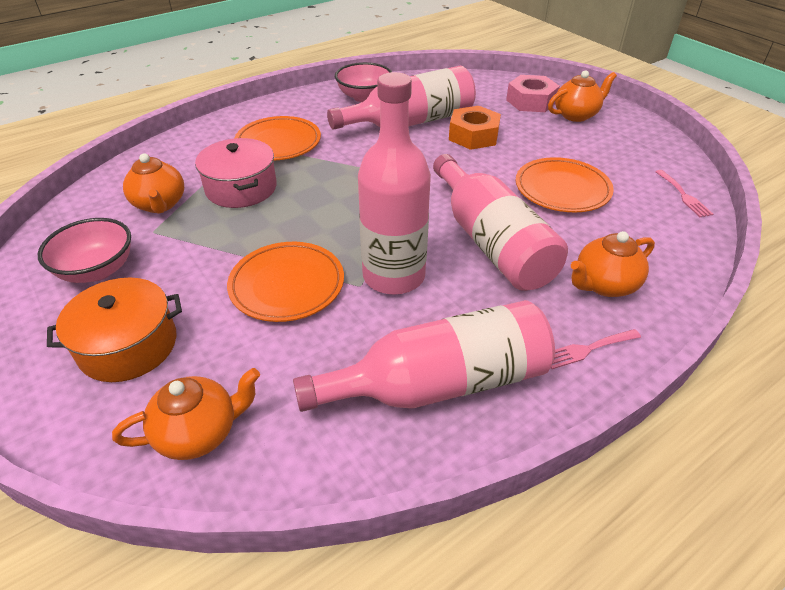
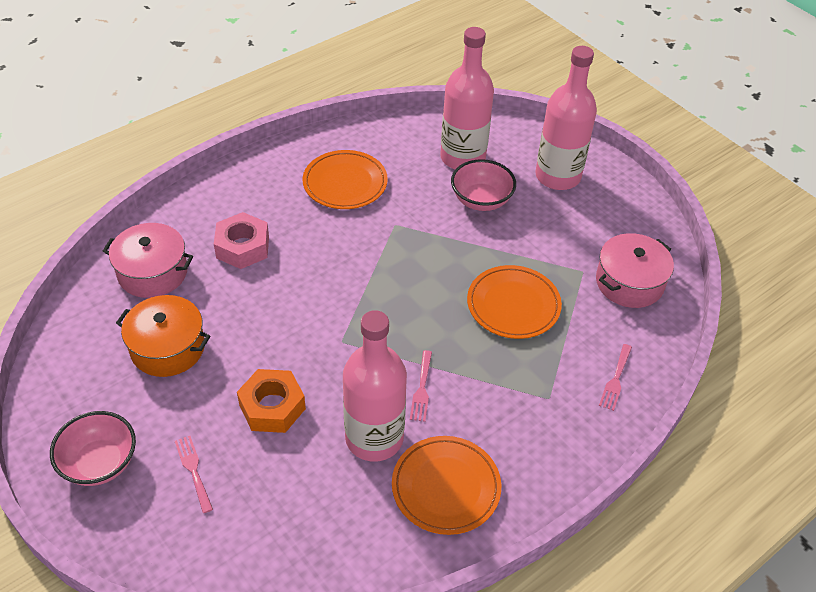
orange teapot: 4 -> 0
pink bottle: 4 -> 3
pink fork: 2 -> 3
pink pot: 1 -> 2

